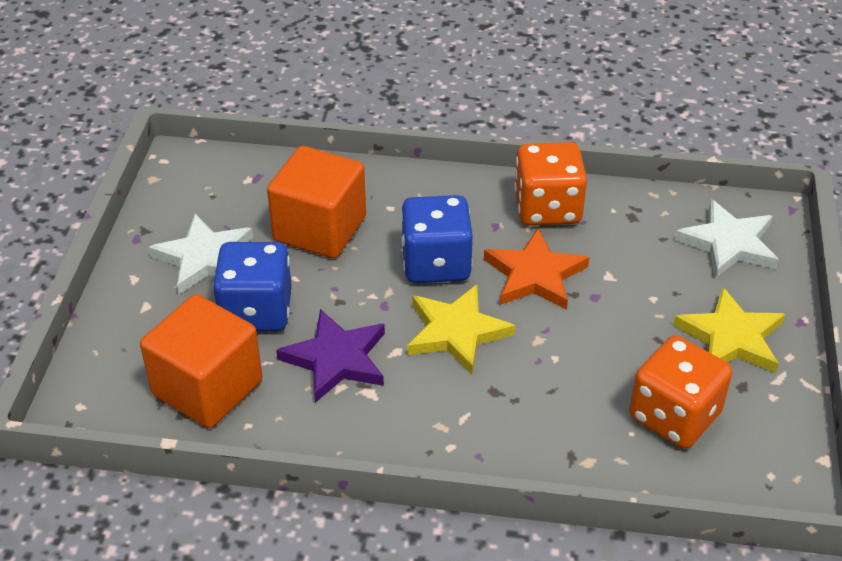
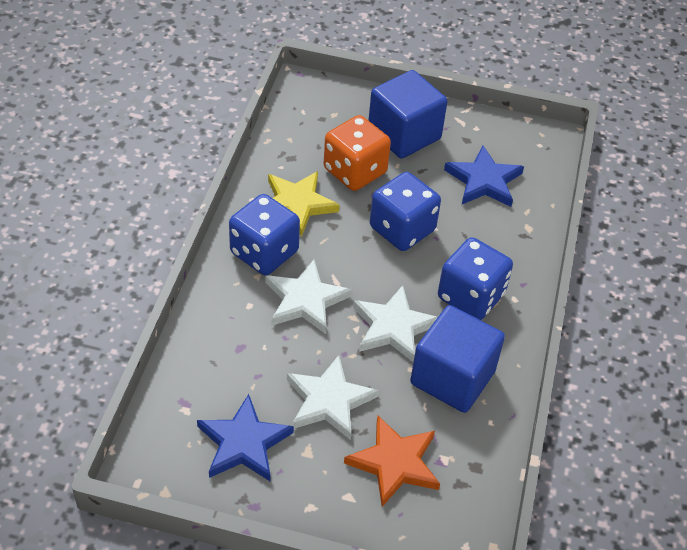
blue cube: 0 -> 2
blue dice: 2 -> 3
blue star: 0 -> 2
orange cube: 2 -> 0
orange dice: 2 -> 1
purple star: 1 -> 0
white star: 2 -> 3
yellow star: 2 -> 1

